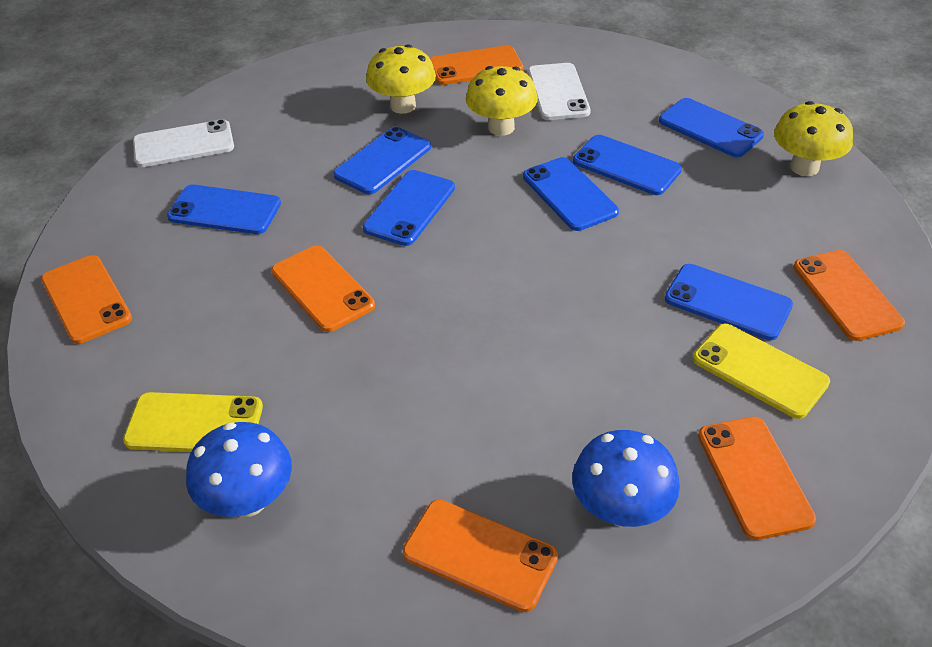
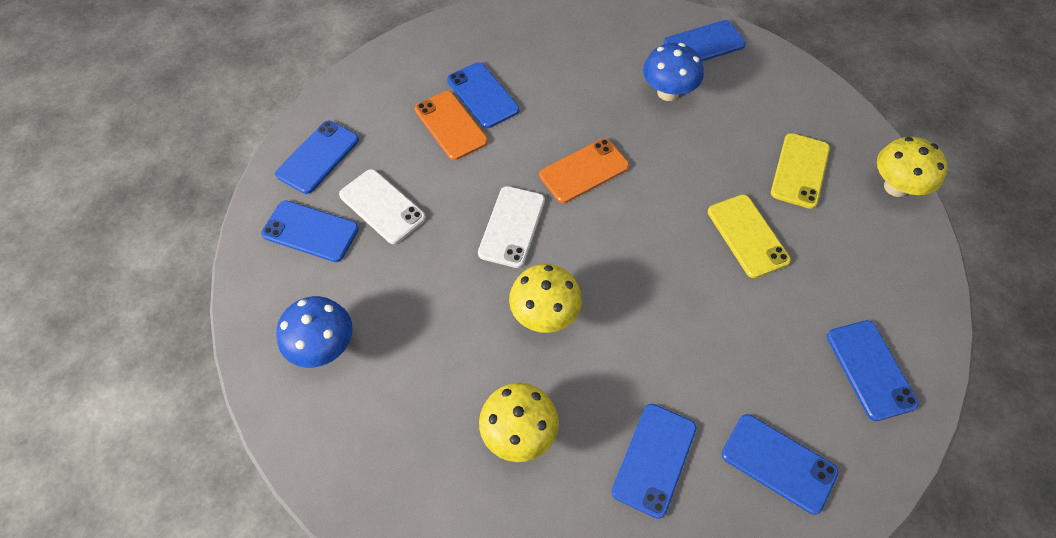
orange phone: 6 -> 2

